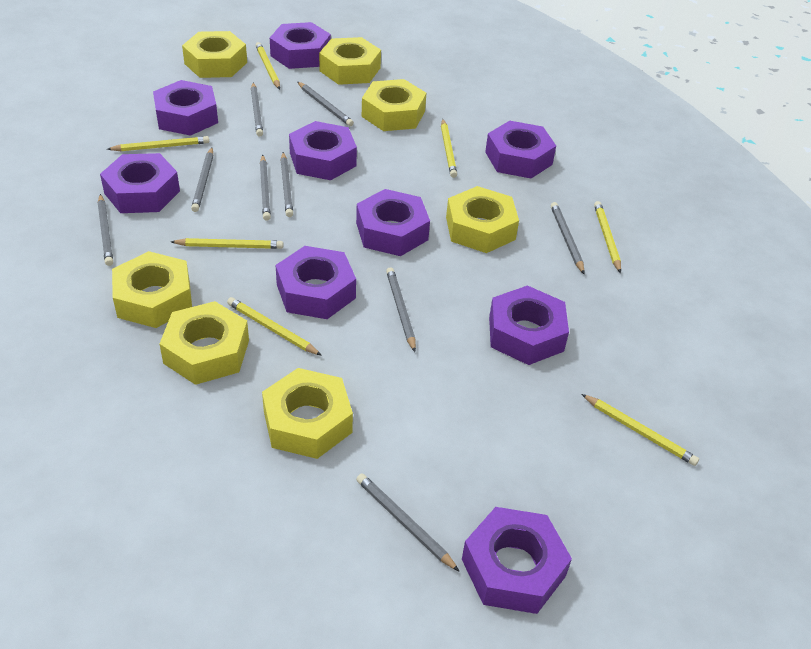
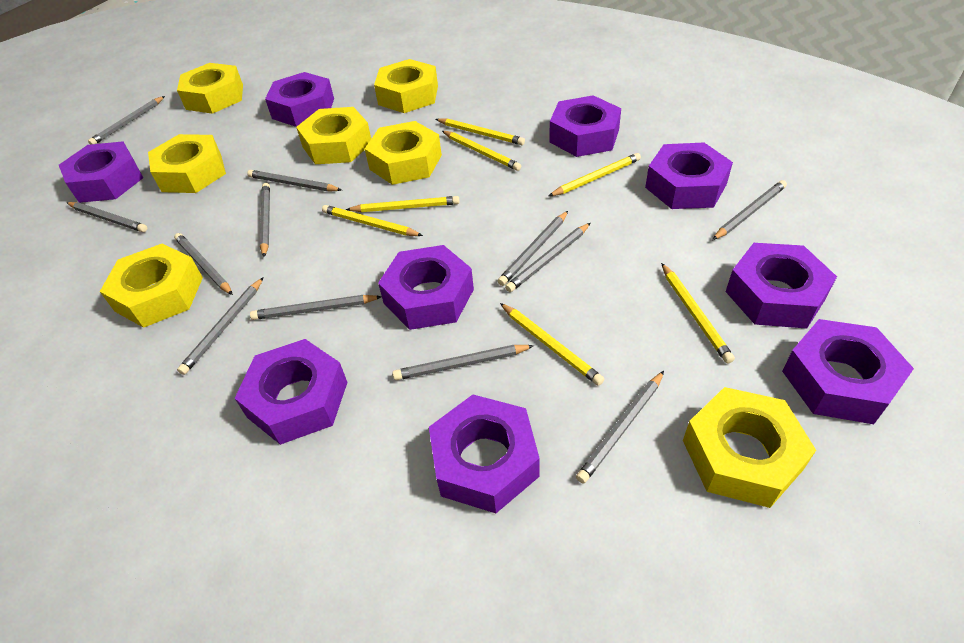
grey pencil: 9 -> 12

